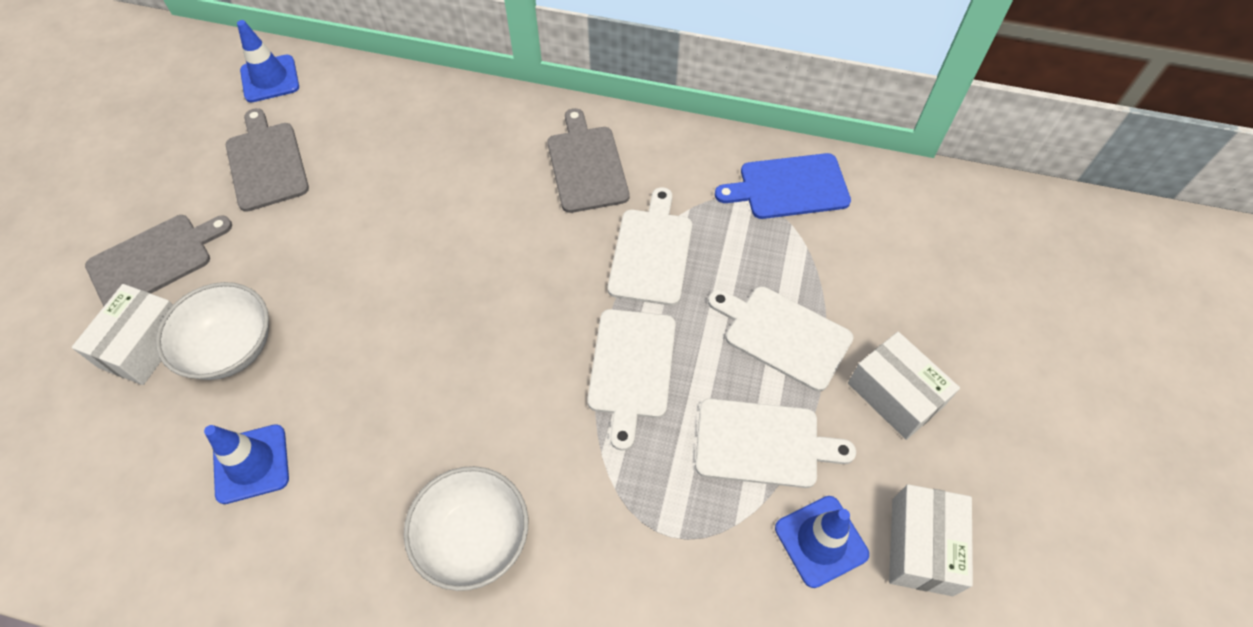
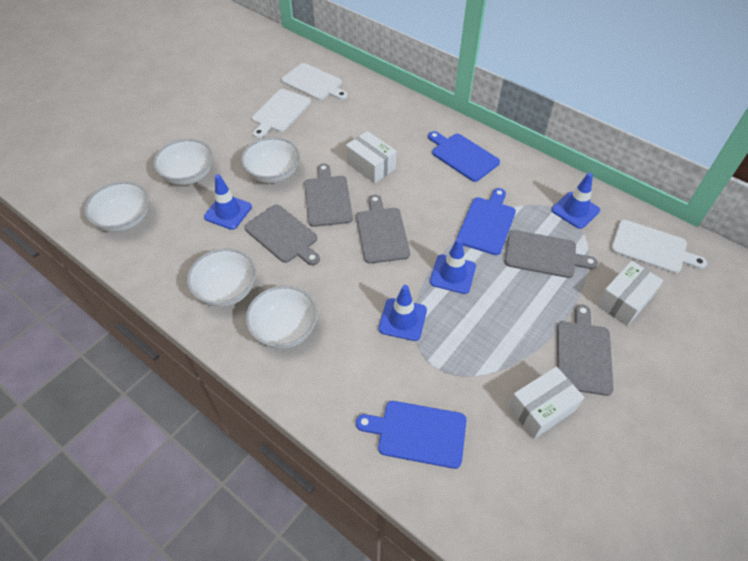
blue cutting board: 1 -> 3
blue traffic cone: 3 -> 4
grey cutting board: 3 -> 5
white bowl: 2 -> 5
white cutting board: 4 -> 3

